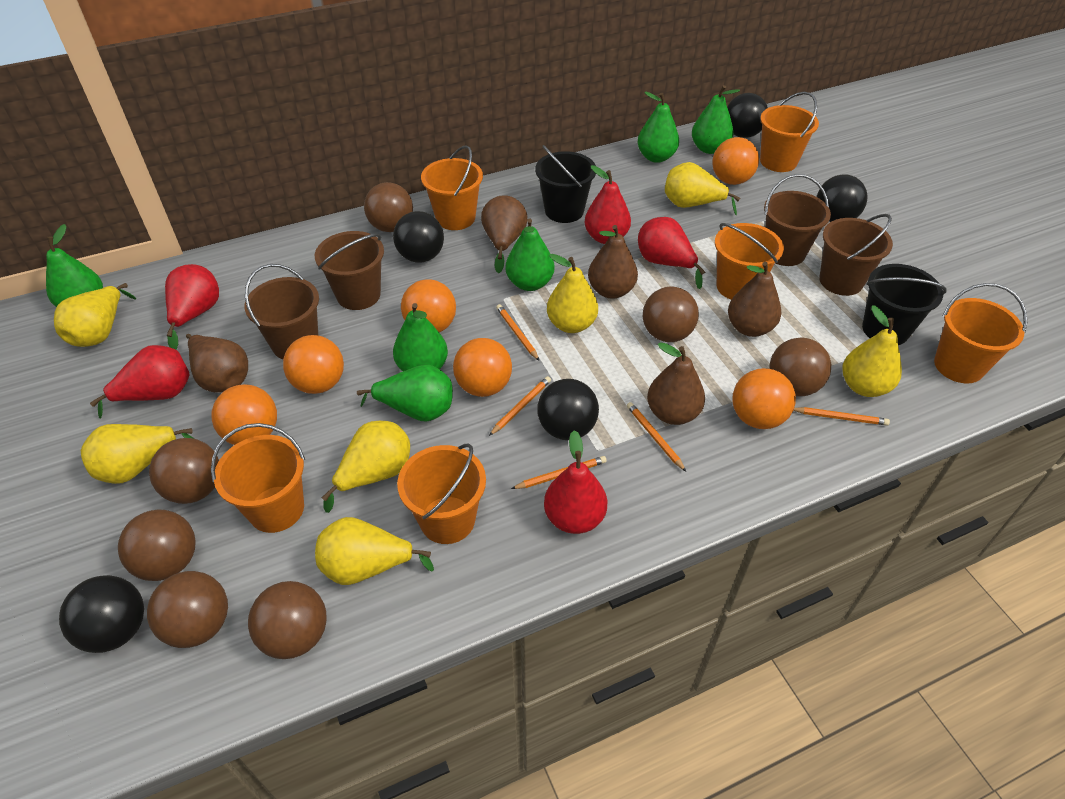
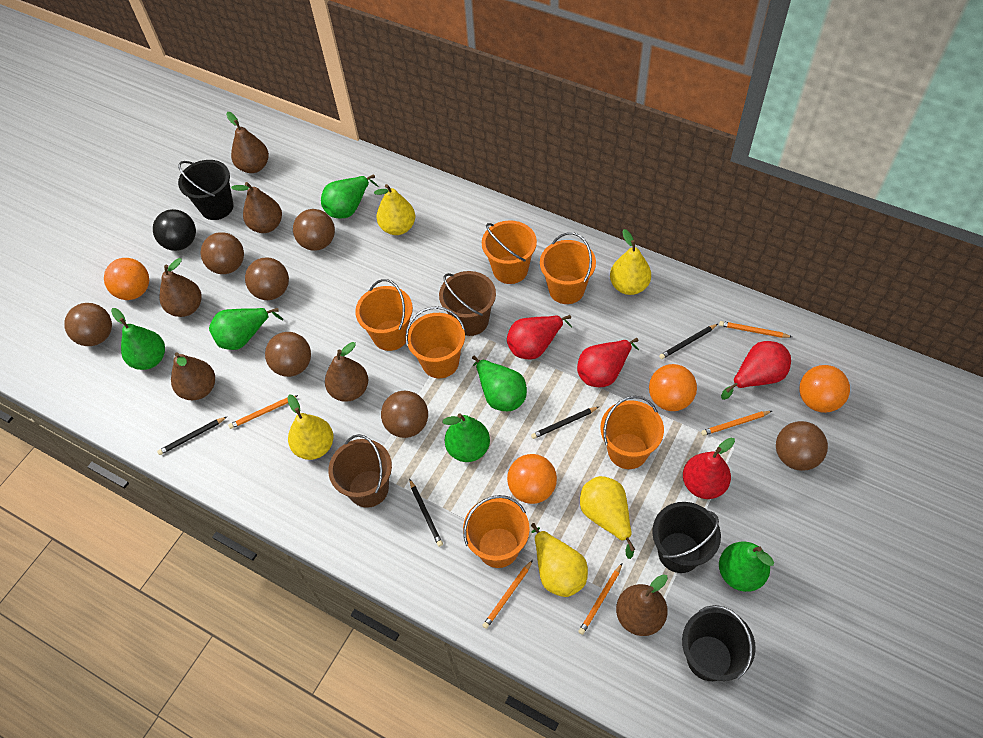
black ball: 5 -> 1
black bucket: 2 -> 3
black pencil: 0 -> 4
brown bucket: 4 -> 2
brown pear: 5 -> 6
orange ball: 6 -> 4
red pear: 5 -> 4
yellow pear: 7 -> 5

